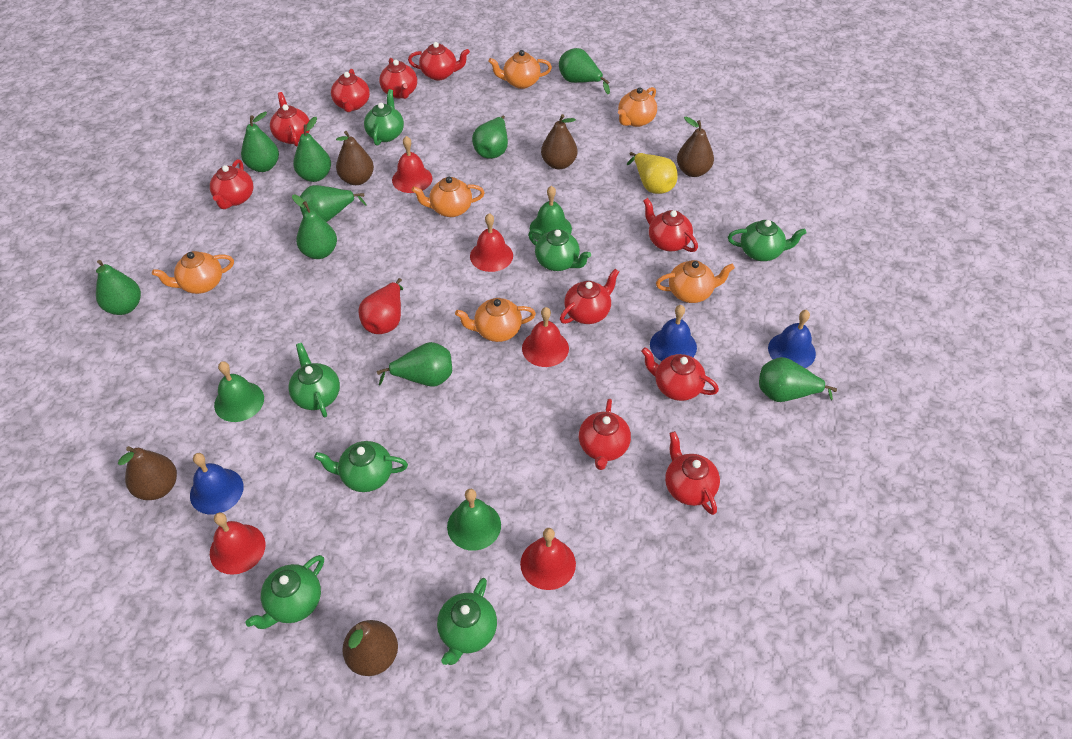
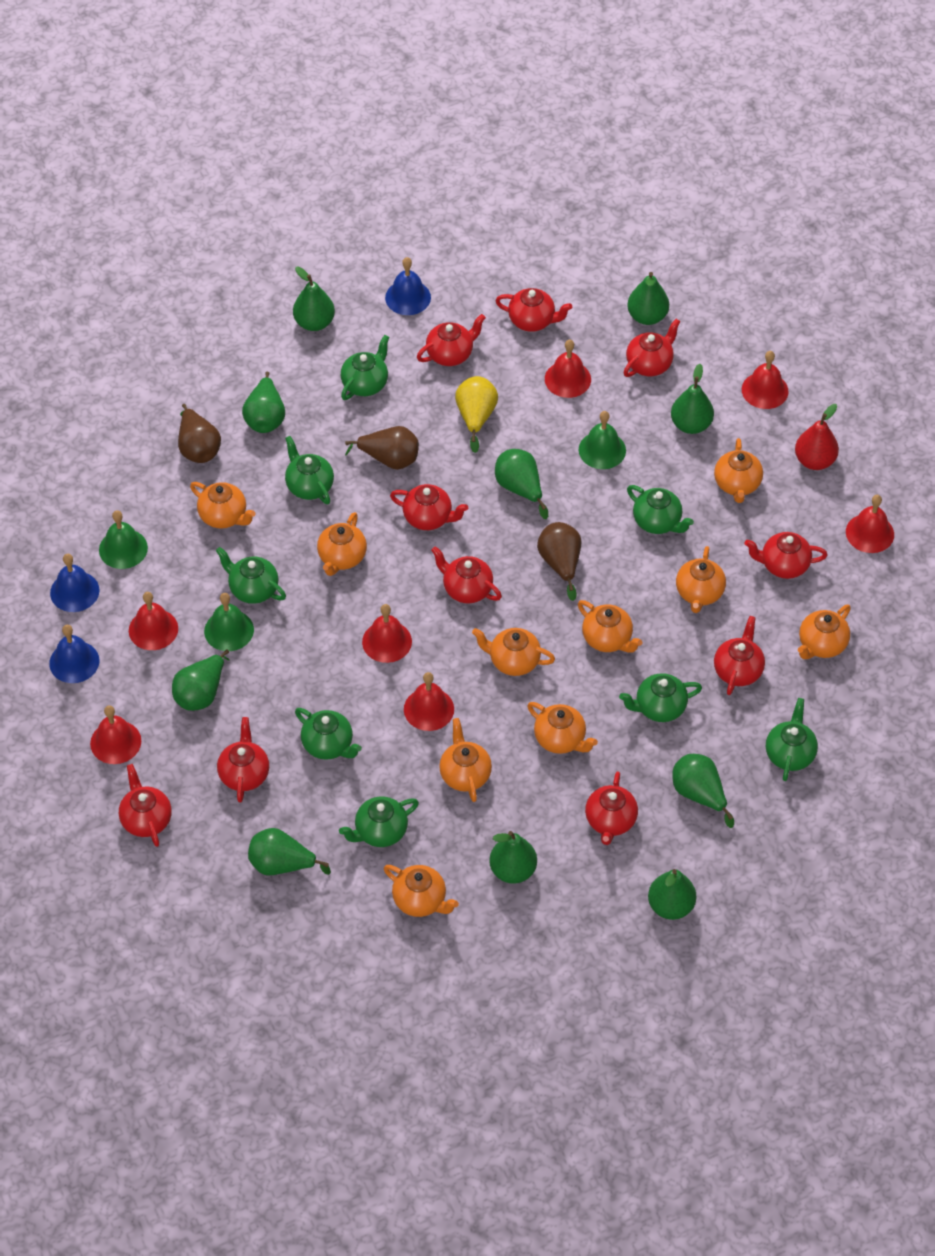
brown pear: 5 -> 3
green pear: 9 -> 10
green teapot: 7 -> 8
orange teapot: 6 -> 10
red bell: 5 -> 7

